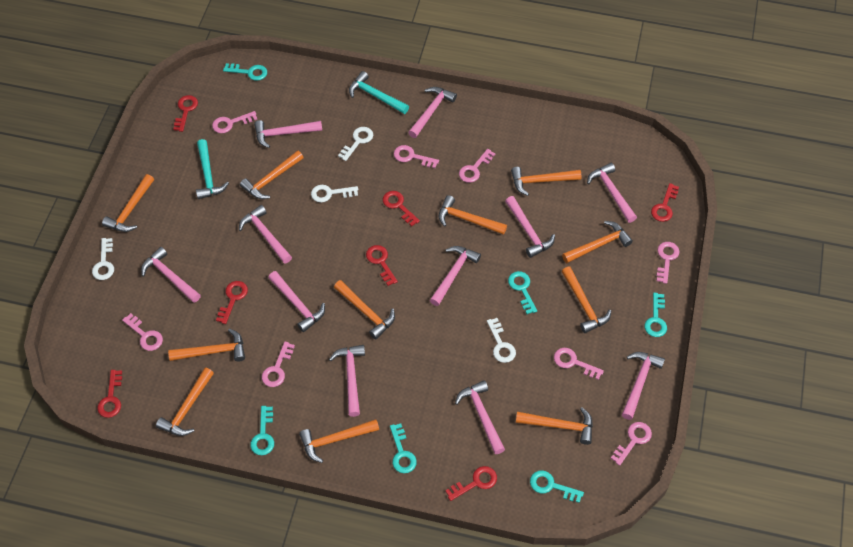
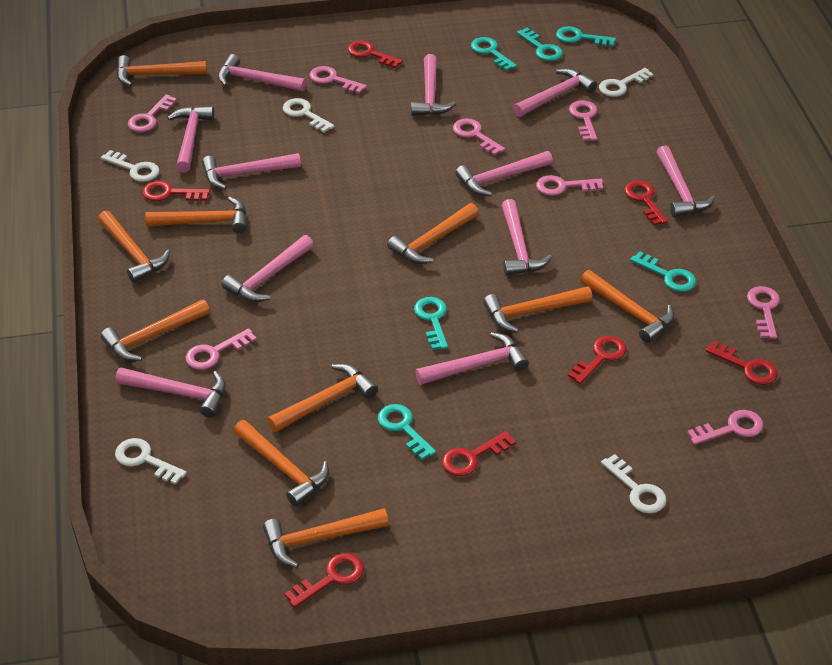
orange hammer: 11 -> 10
turquoise hammer: 2 -> 0
white key: 4 -> 5

